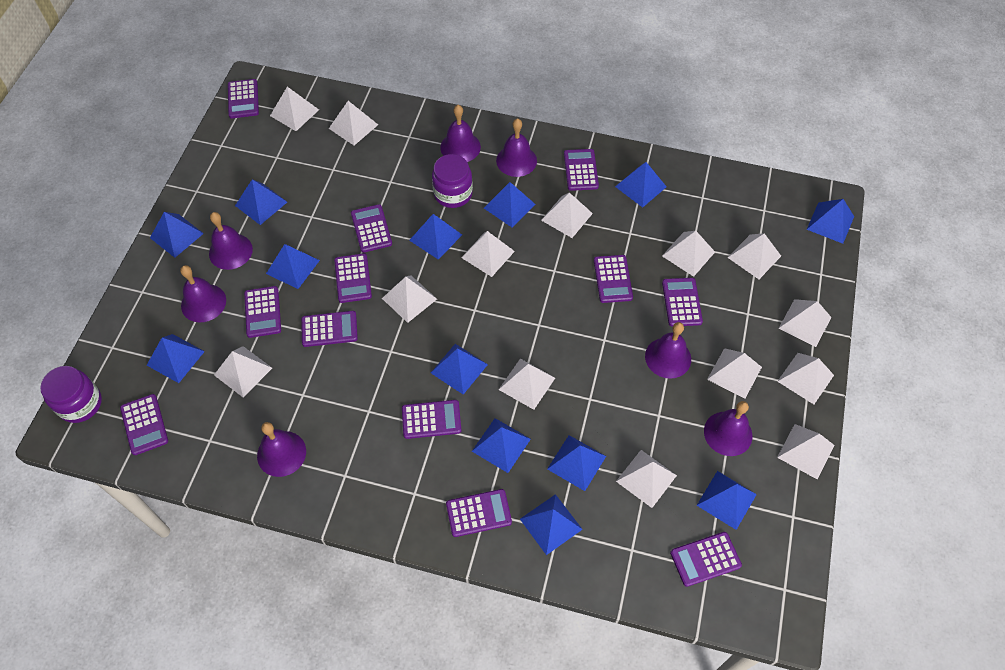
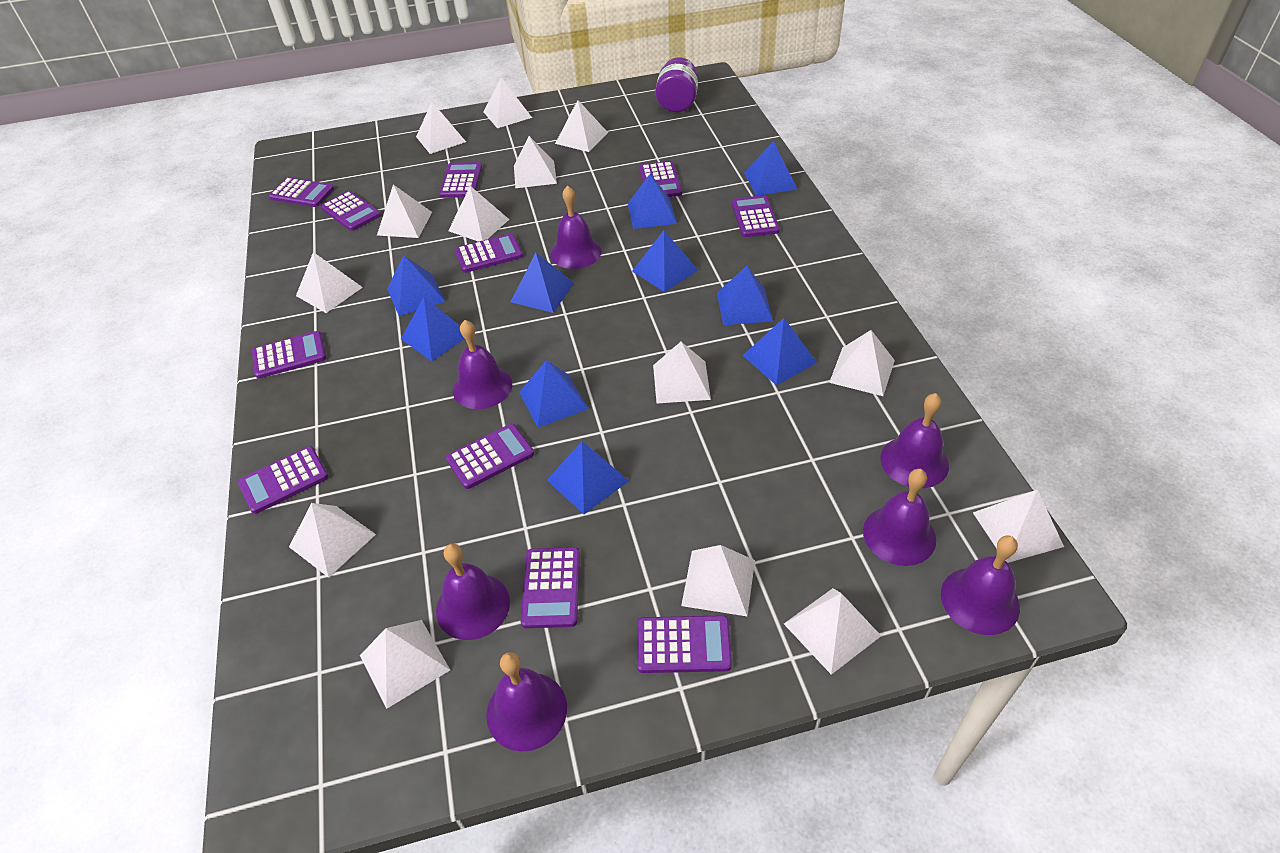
blue pyramid: 13 -> 10
purple calculator: 12 -> 11
purple jar: 2 -> 1

